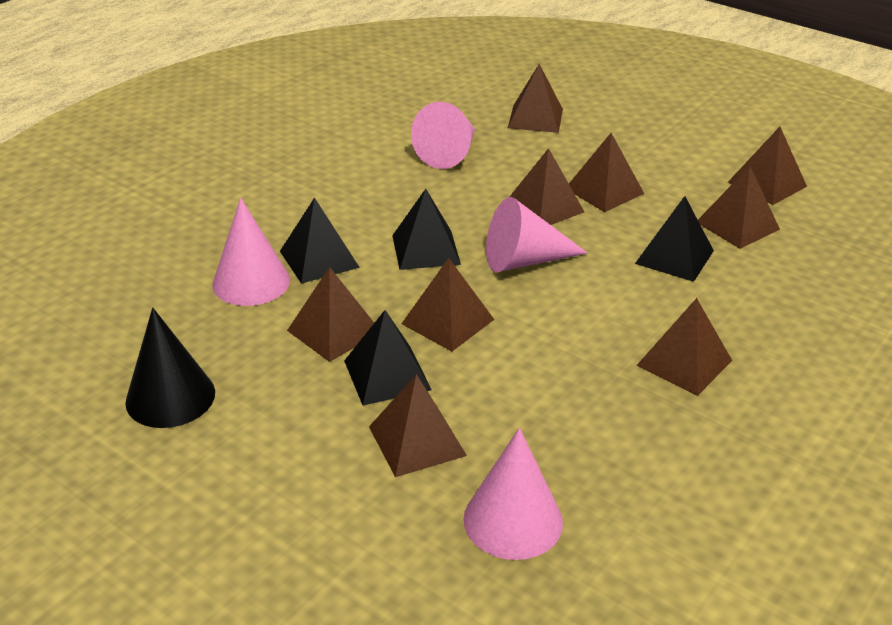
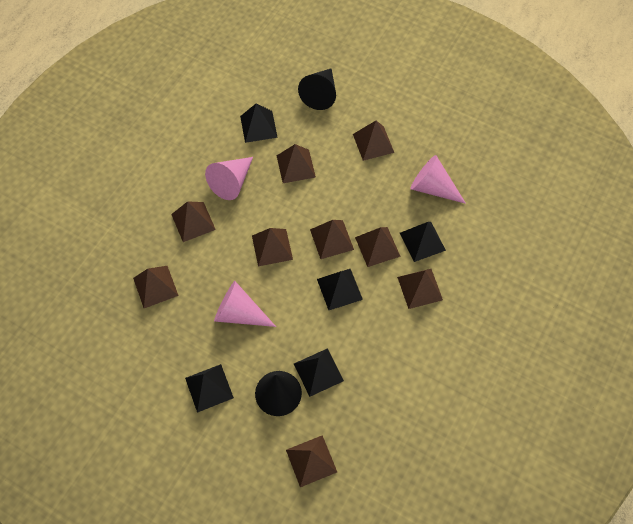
black cone: 1 -> 2
black pyramid: 4 -> 5
pink cone: 4 -> 3

